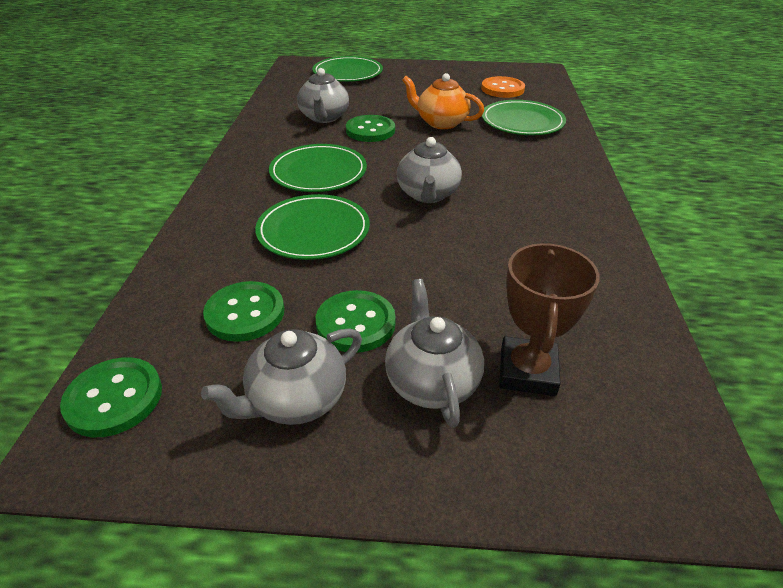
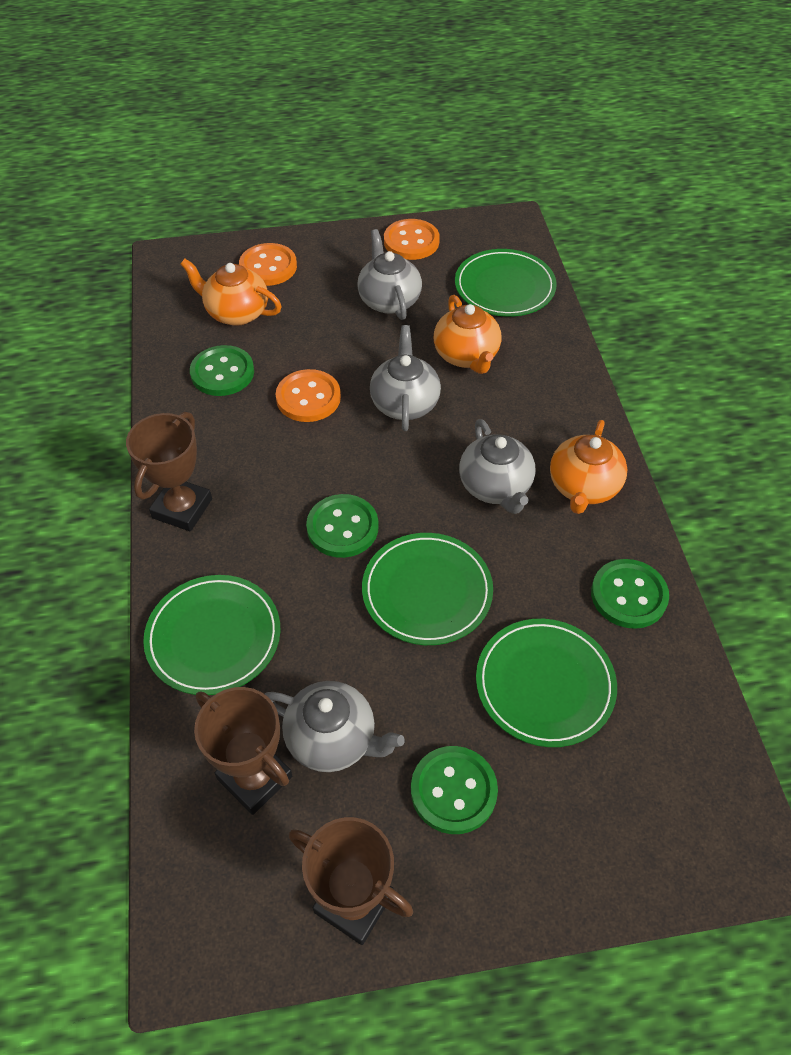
brown trophy: 1 -> 3
orange button: 1 -> 3
orange teapot: 1 -> 3

